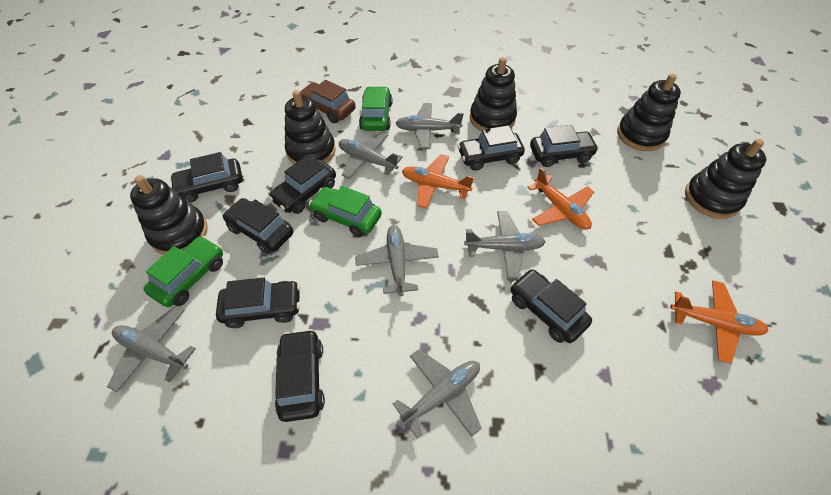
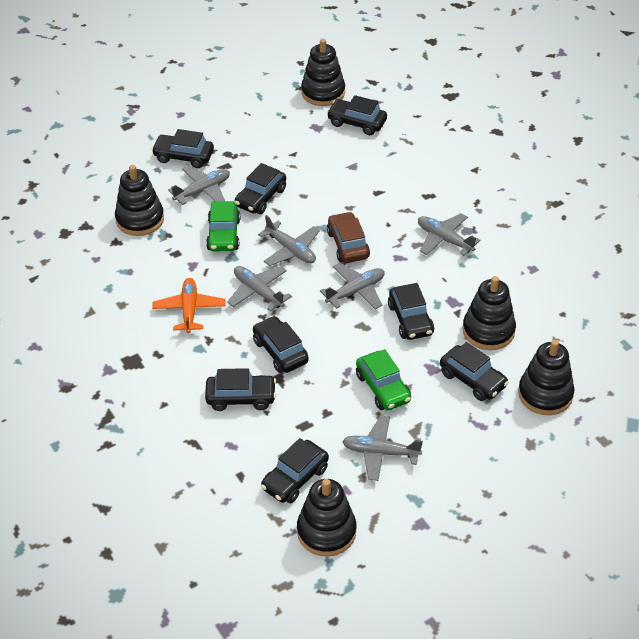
green car: 3 -> 2
orange plane: 3 -> 1

